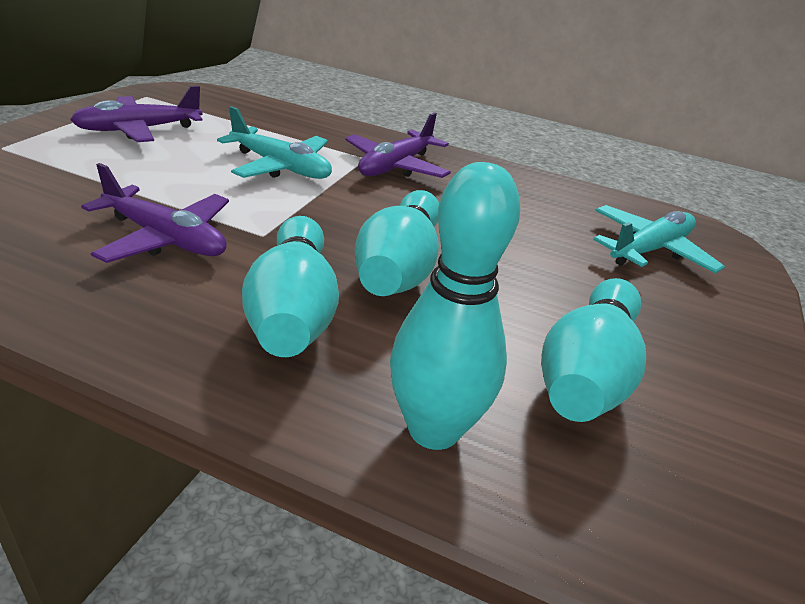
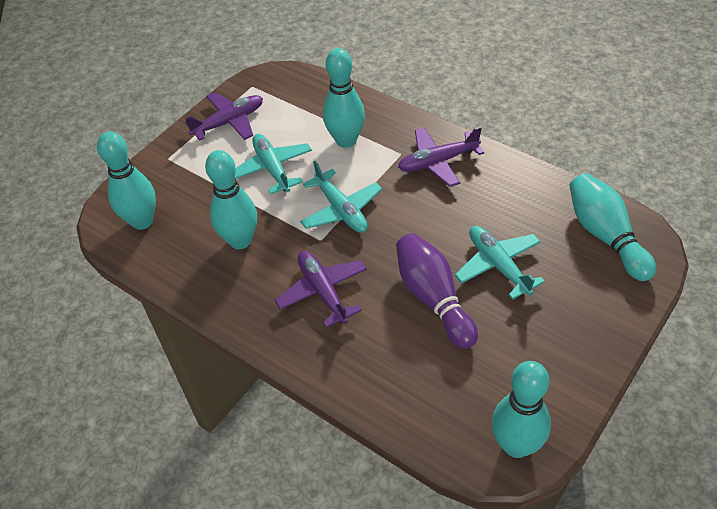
purple bowling pin: 0 -> 1
turquoise bowling pin: 4 -> 5
turquoise plane: 2 -> 3

